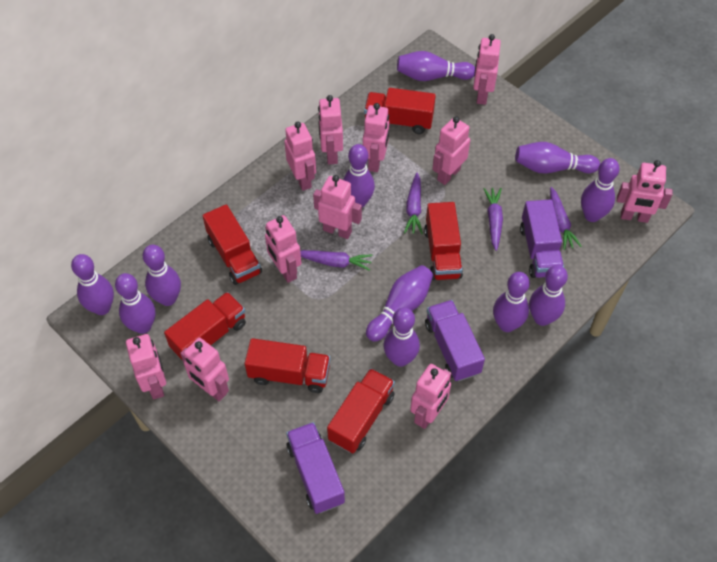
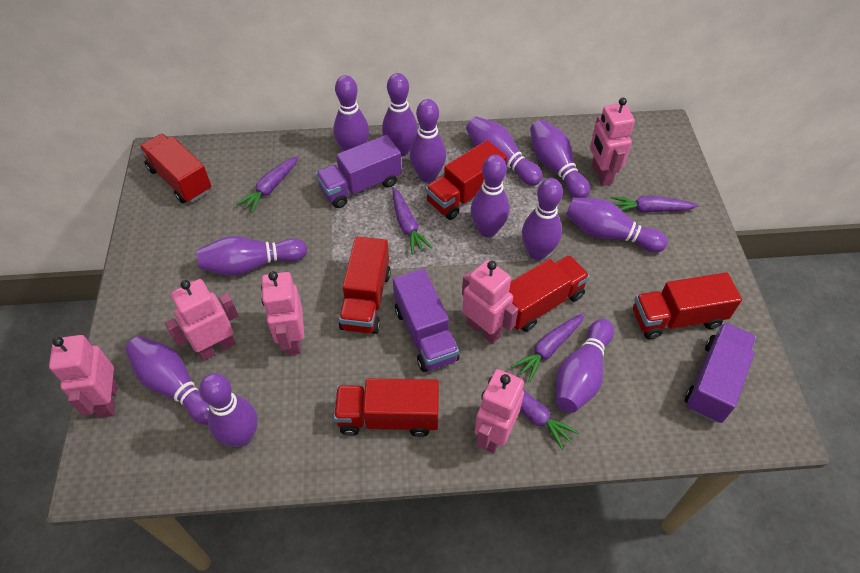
pink robot: 11 -> 6
purple bowling pin: 11 -> 12
purple carrot: 4 -> 5

